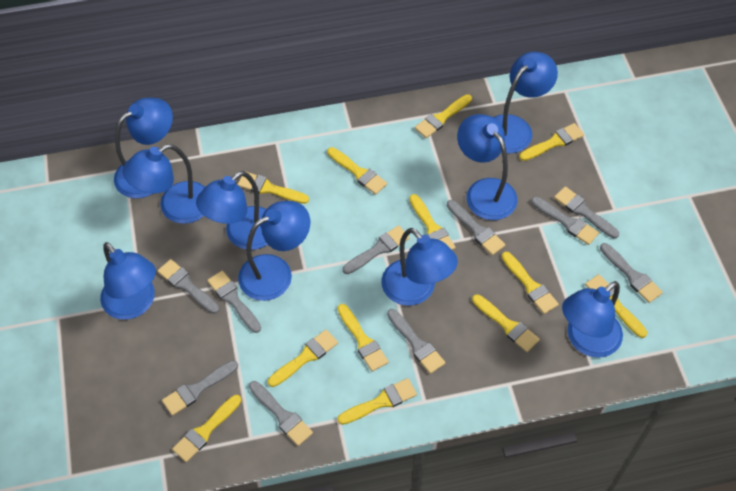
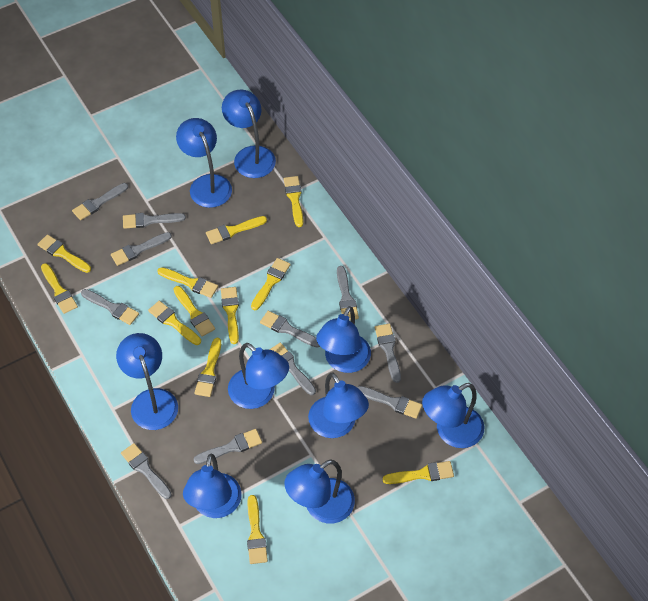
grey brush: 10 -> 11

